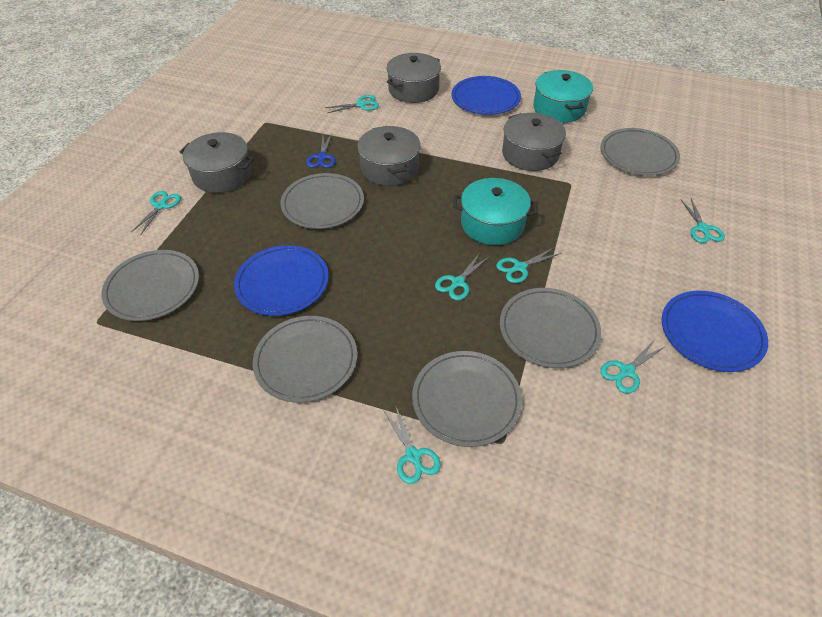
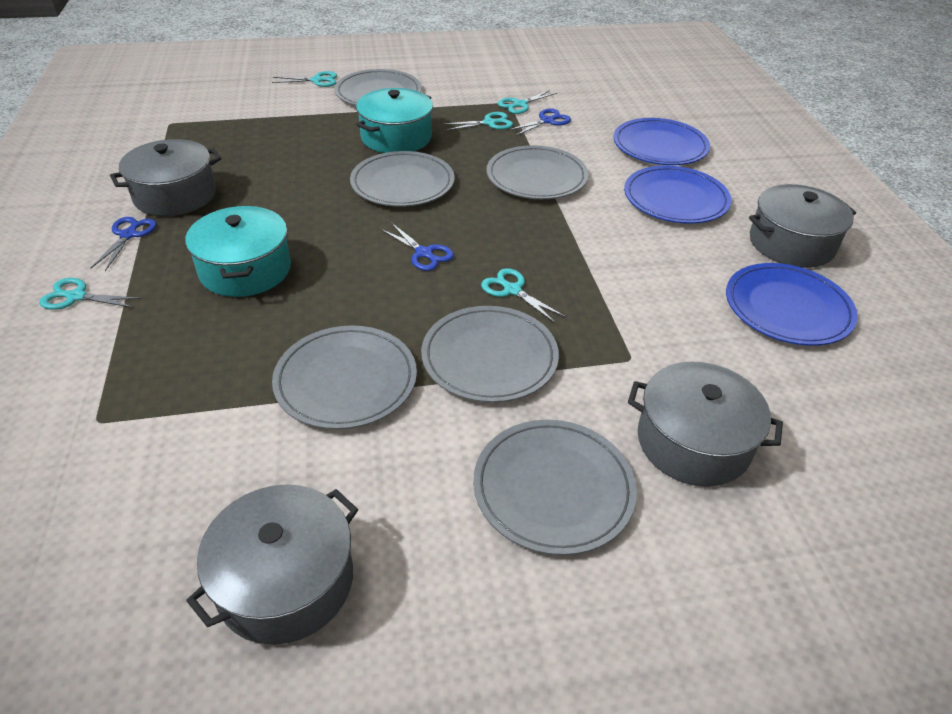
blue scissors: 1 -> 3
turquoise scissors: 7 -> 5

